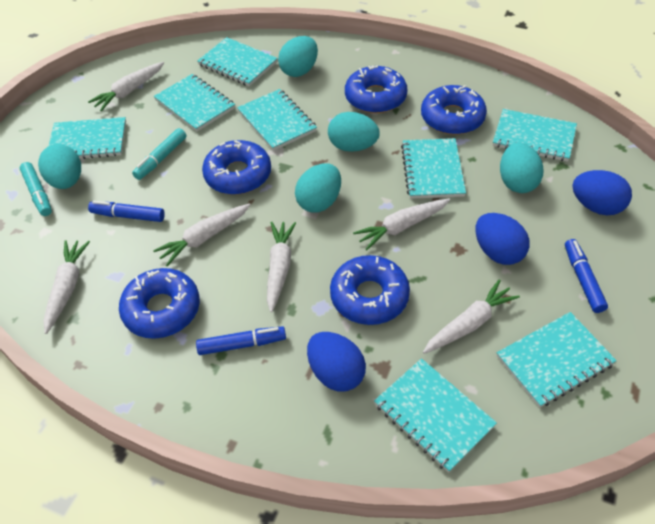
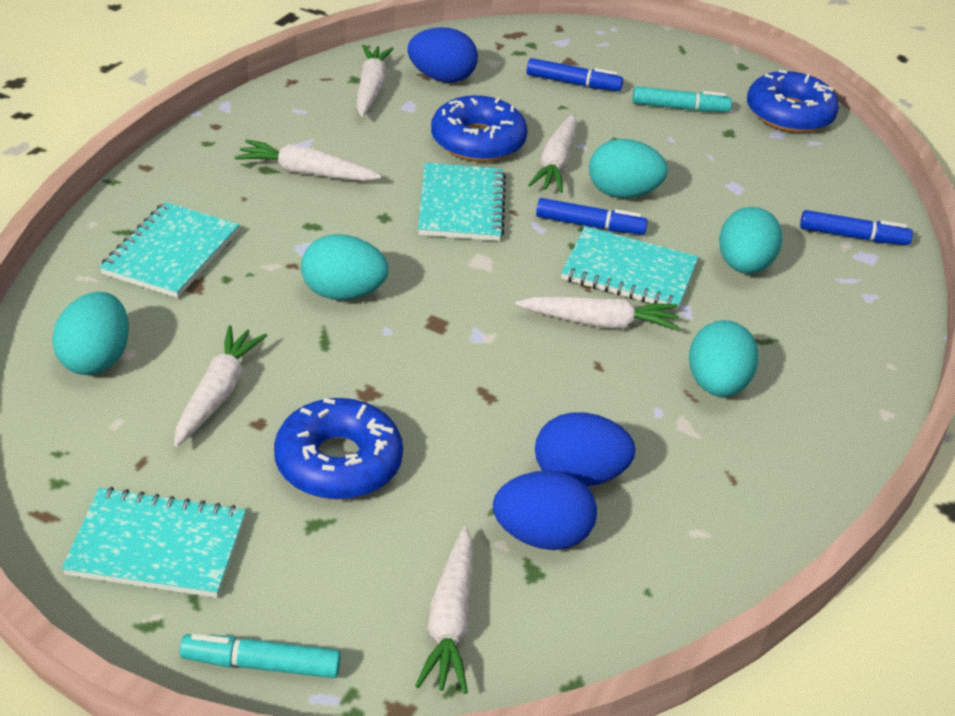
blue donut: 5 -> 3
turquoise notebook: 8 -> 4

